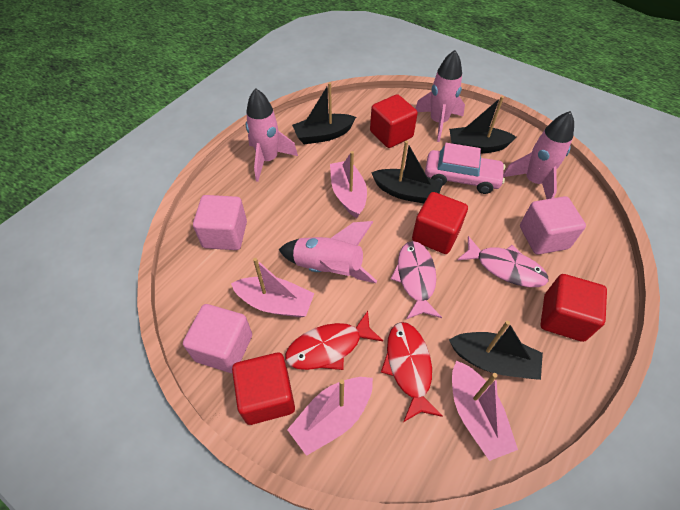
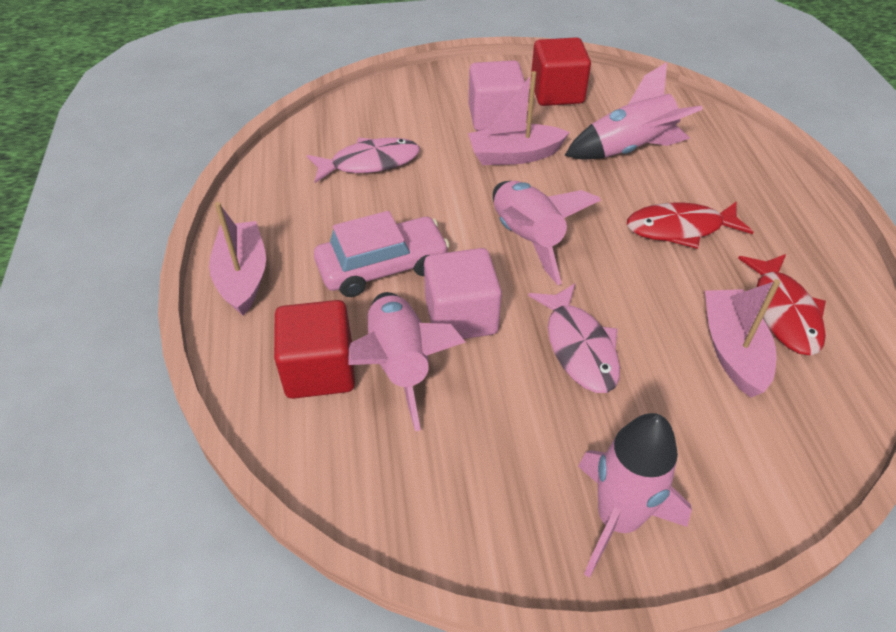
black boat: 4 -> 0
pink boat: 4 -> 3
pink cube: 3 -> 2
red cube: 4 -> 2

